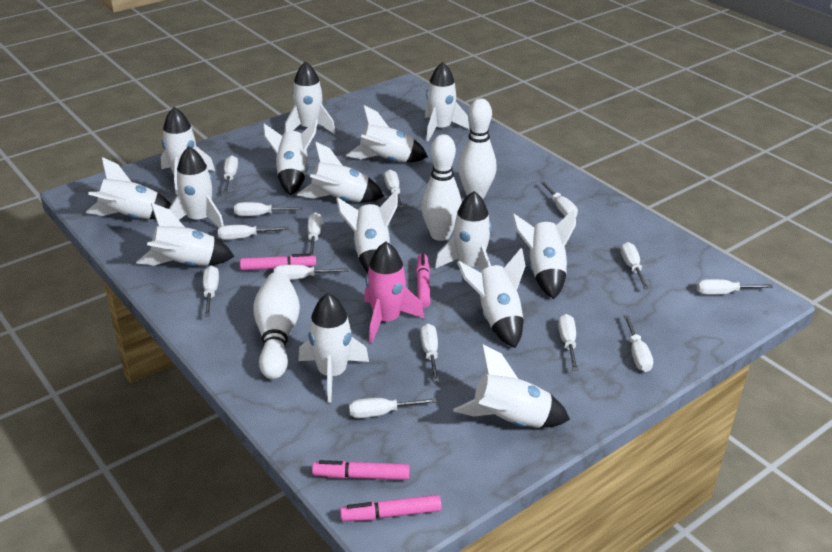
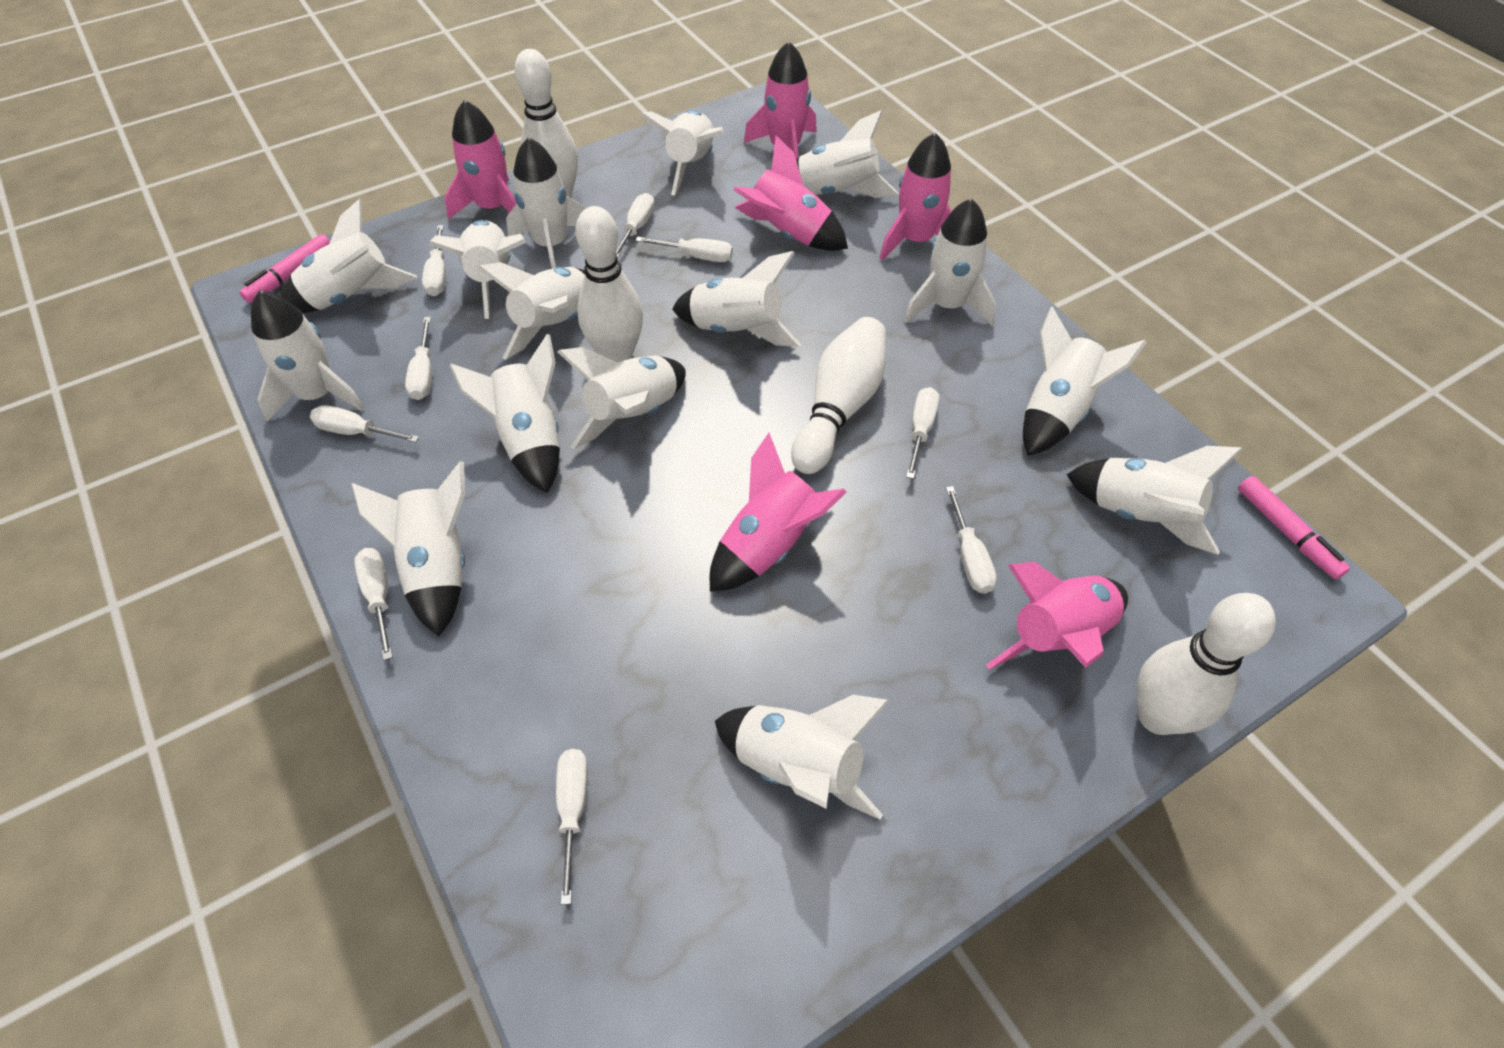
pink marker: 4 -> 2
pink rocket: 1 -> 6
white bowling pin: 3 -> 4
white screwdriver: 14 -> 9

